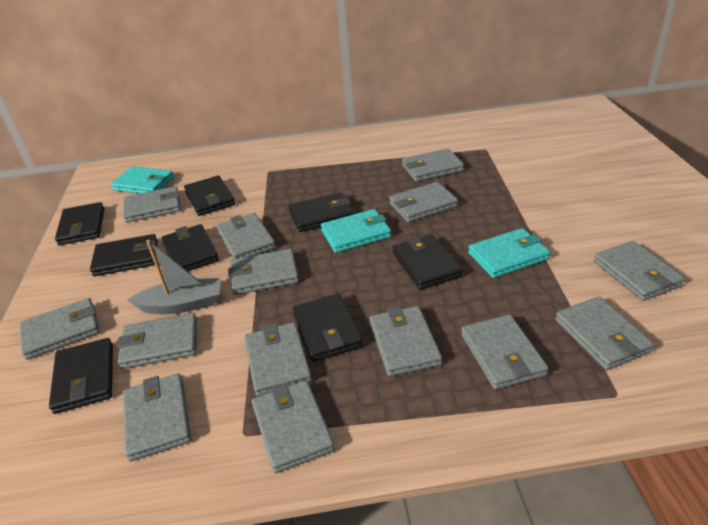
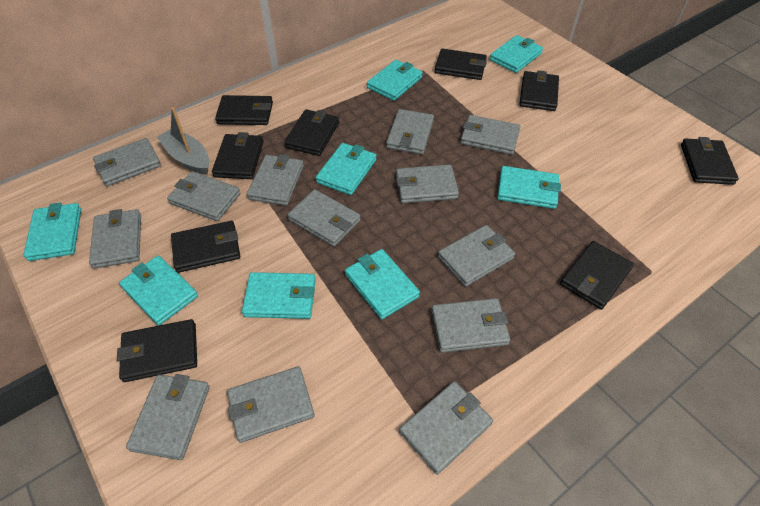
black wallet: 8 -> 9
grey wallet: 14 -> 13
turquoise wallet: 3 -> 8

